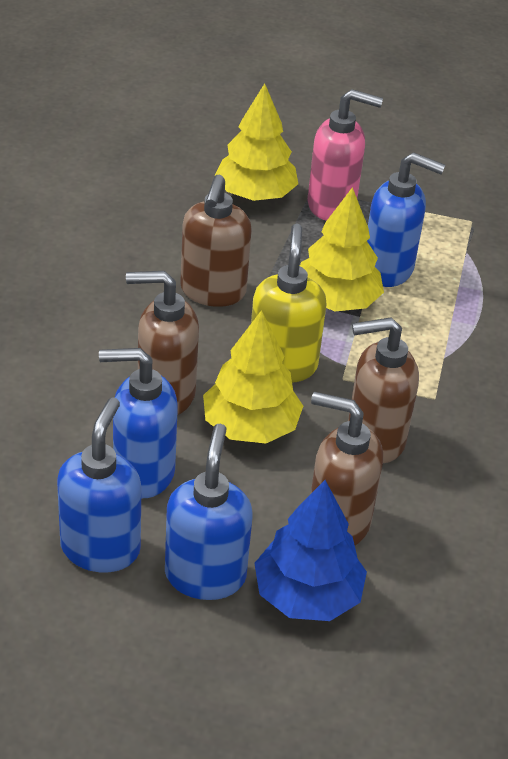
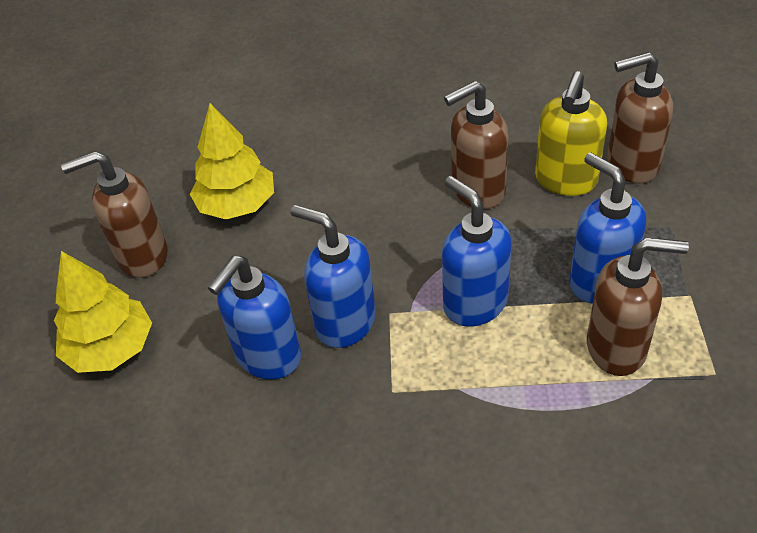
blue tree: 1 -> 0
pink soap dispenser: 1 -> 0
yellow tree: 3 -> 2

